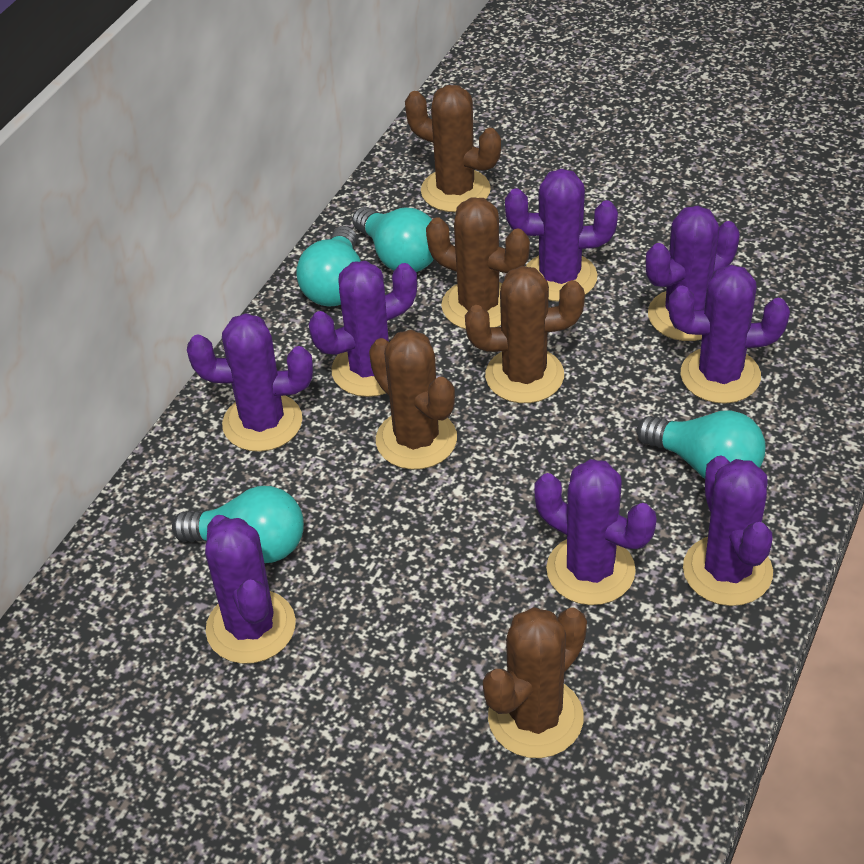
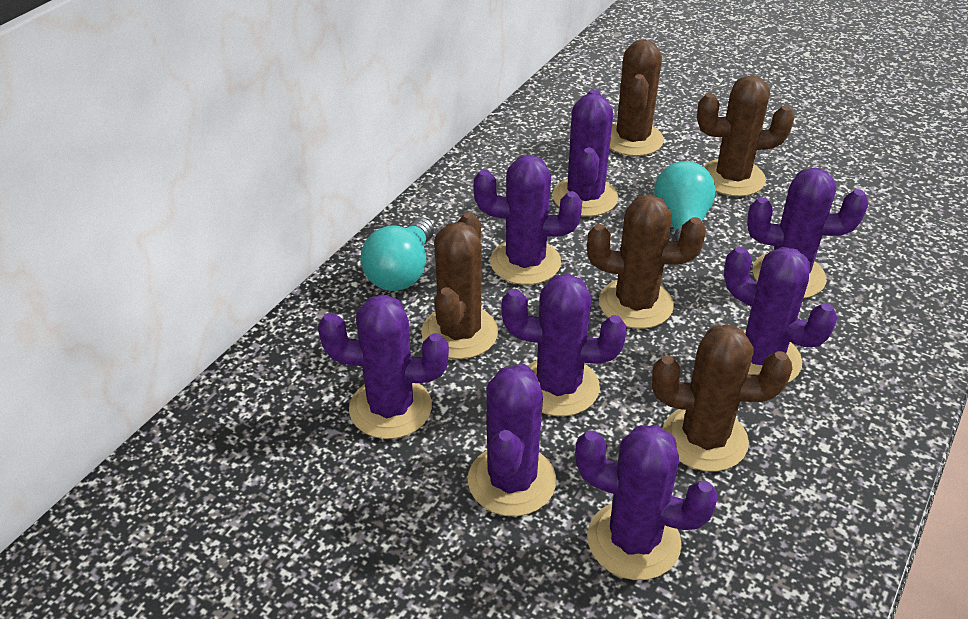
turquoise light bulb: 4 -> 2

